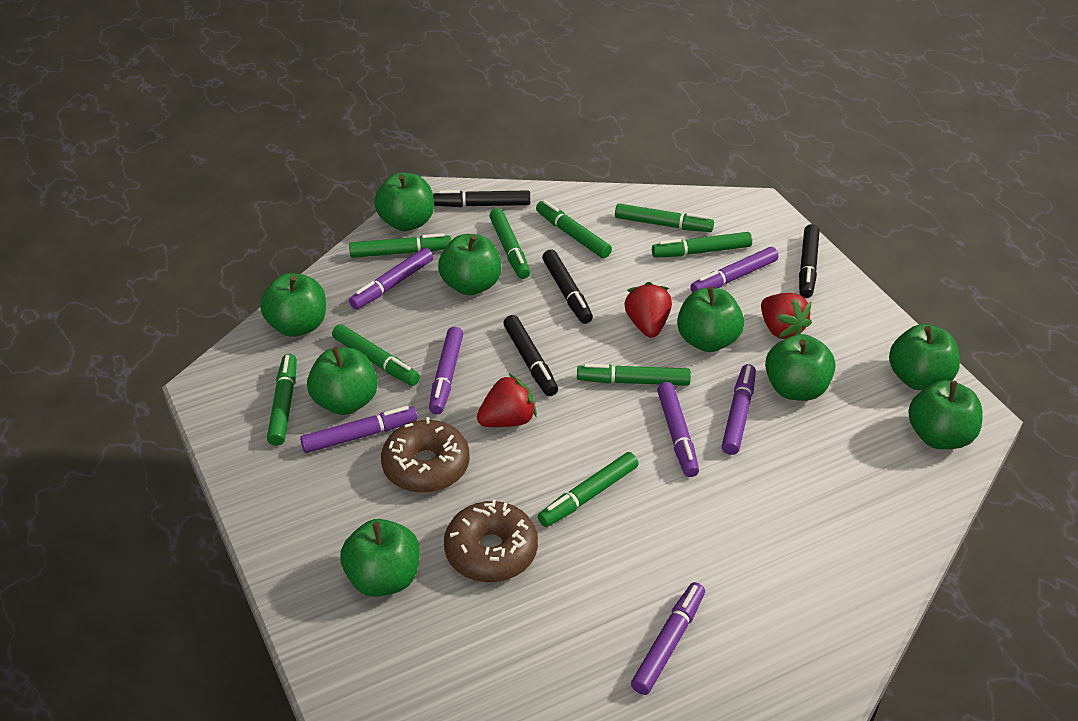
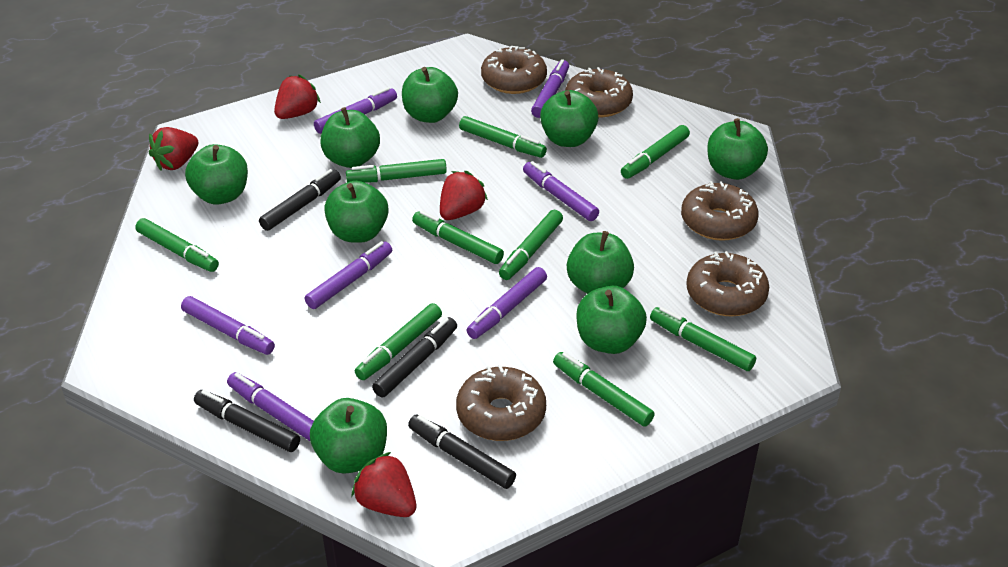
brown donut: 2 -> 5
red strawberry: 3 -> 4

